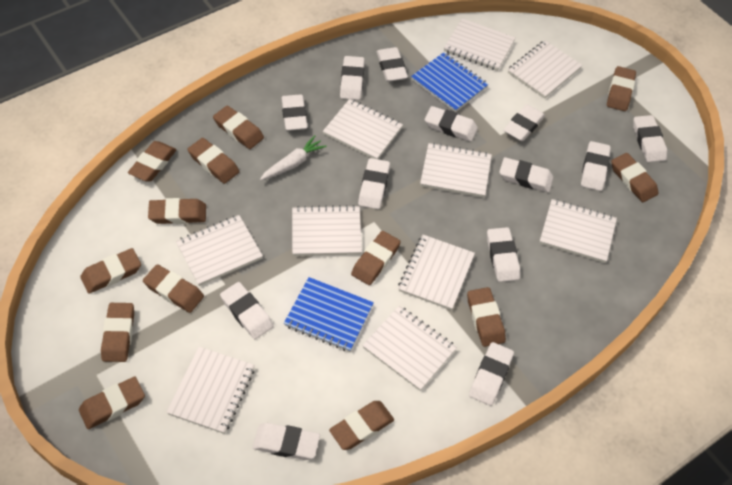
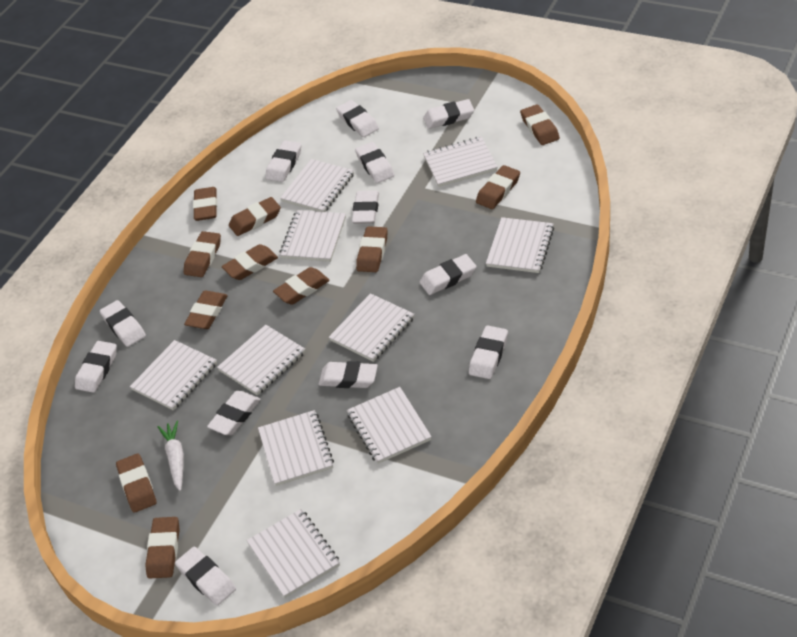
blue notebook: 2 -> 0
brown eraser: 13 -> 11
white eraser: 13 -> 12

